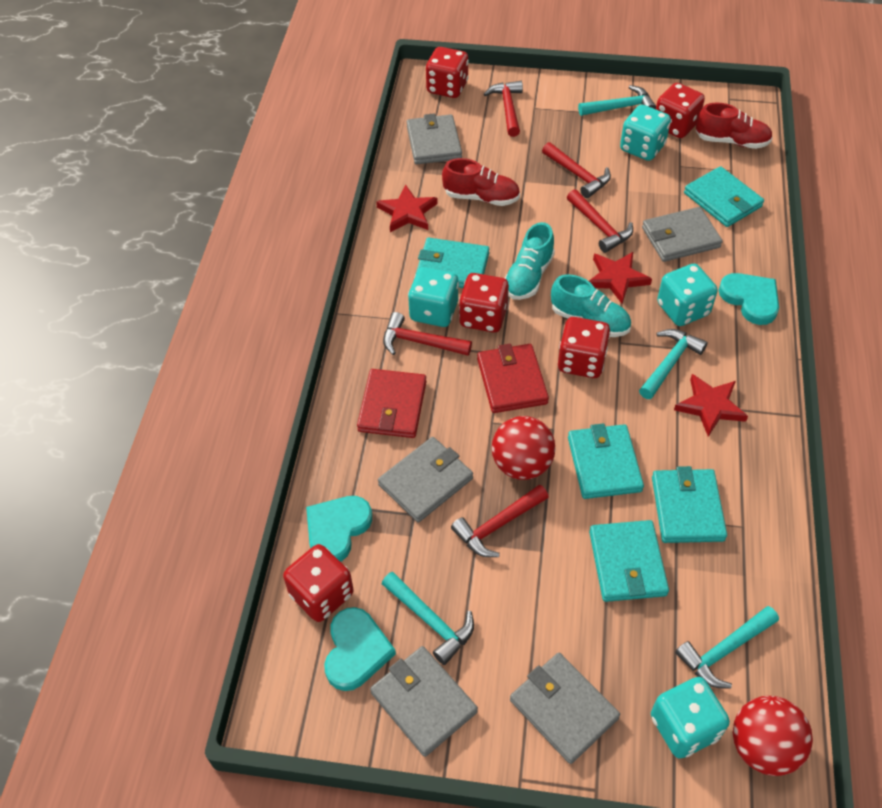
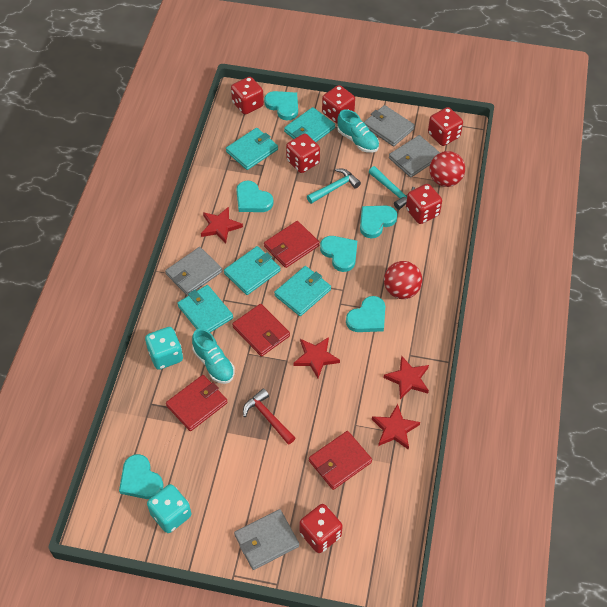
grey wallet: 5 -> 4
red dice: 5 -> 6
red hammer: 5 -> 1
red shoe: 2 -> 0
red star: 3 -> 4
red wallet: 2 -> 4
turquoise dice: 4 -> 2
turquoise hammer: 4 -> 2
turquoise heart: 3 -> 6

